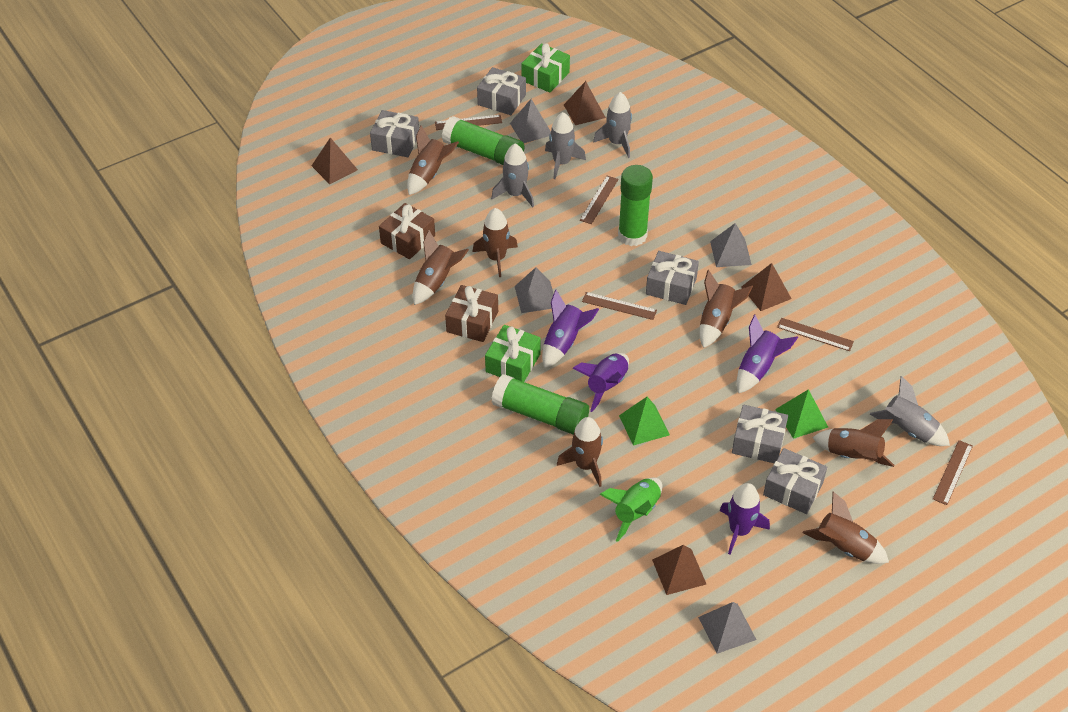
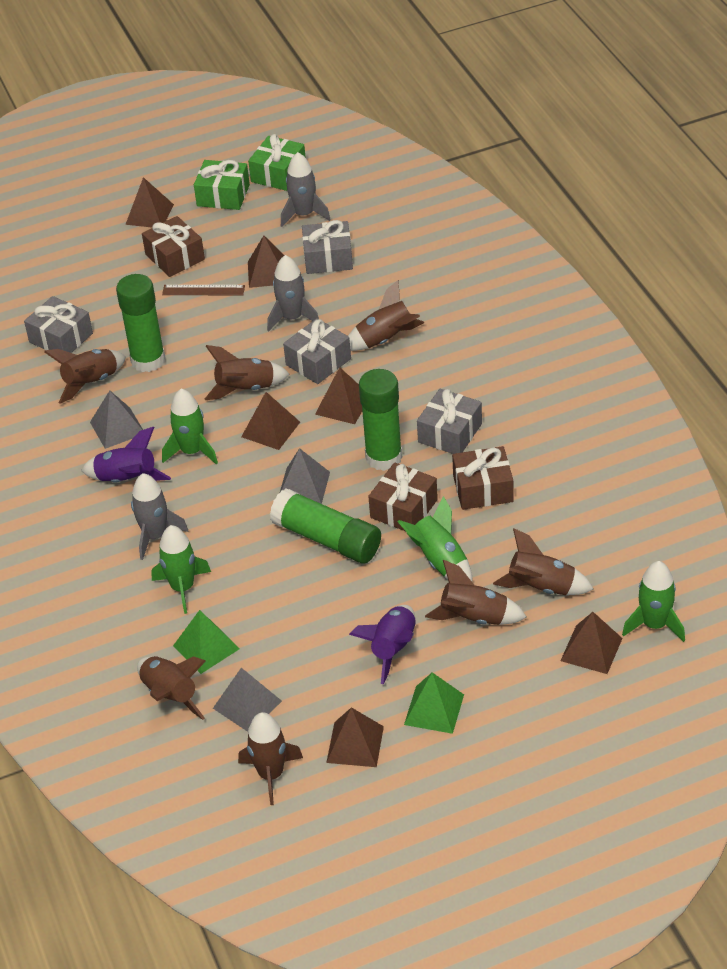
brown gift: 2 -> 3
brown pyramid: 4 -> 6
brown ruler: 5 -> 1
green rocket: 1 -> 4
grey gift: 5 -> 4
grey pyramid: 4 -> 3
grey rocket: 4 -> 3
purple rocket: 4 -> 2

